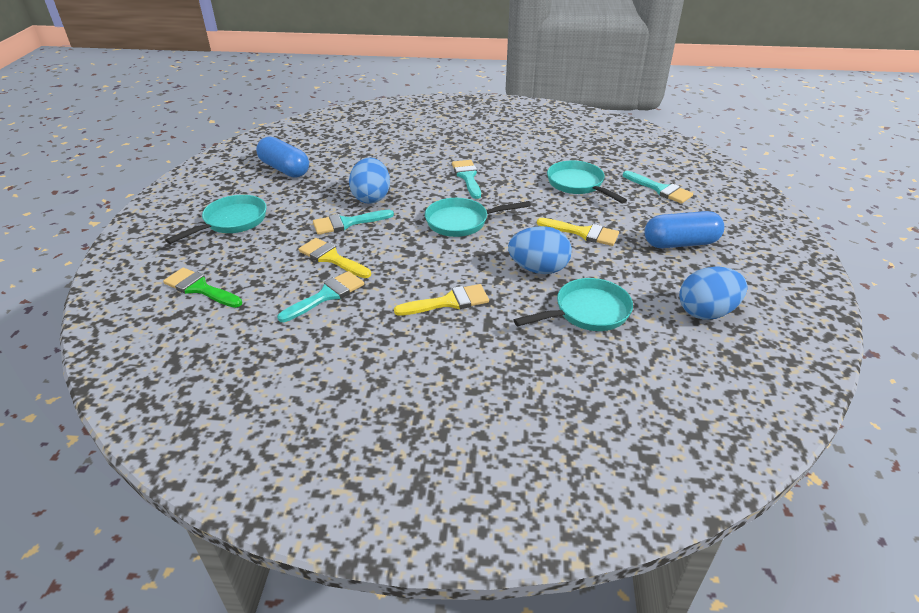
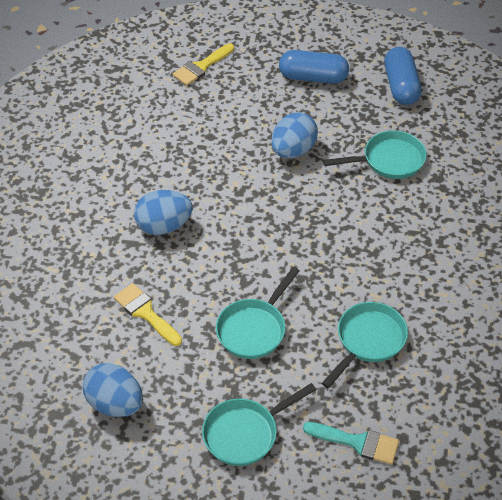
green brush: 1 -> 0
turquoise brush: 4 -> 1
yellow brush: 3 -> 2

